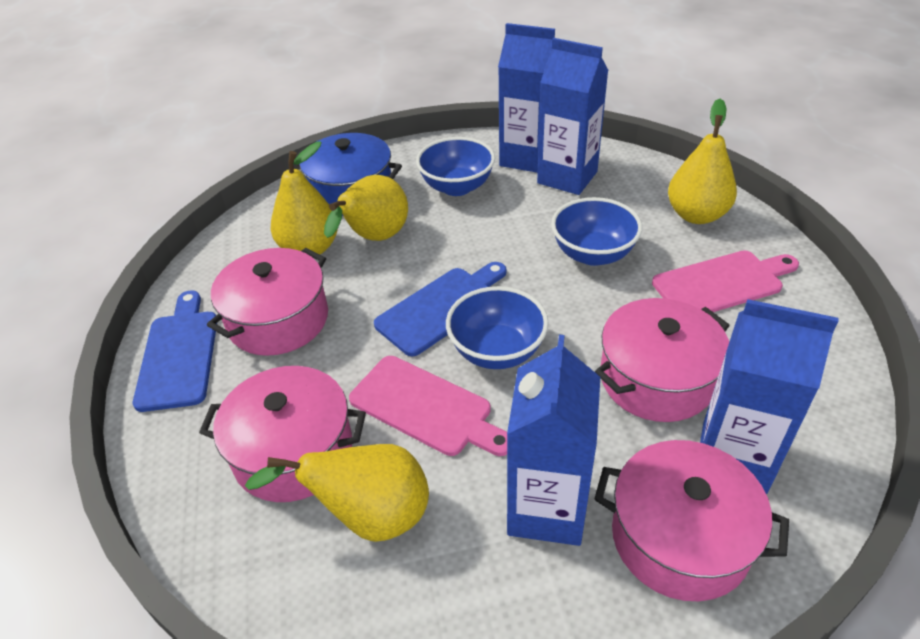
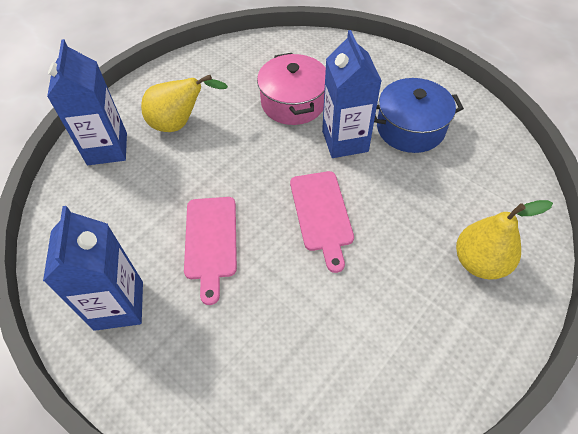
blue bowl: 3 -> 0
blue carton: 4 -> 3
blue cutting board: 2 -> 0
pink pot: 4 -> 1
yellow pear: 4 -> 2

